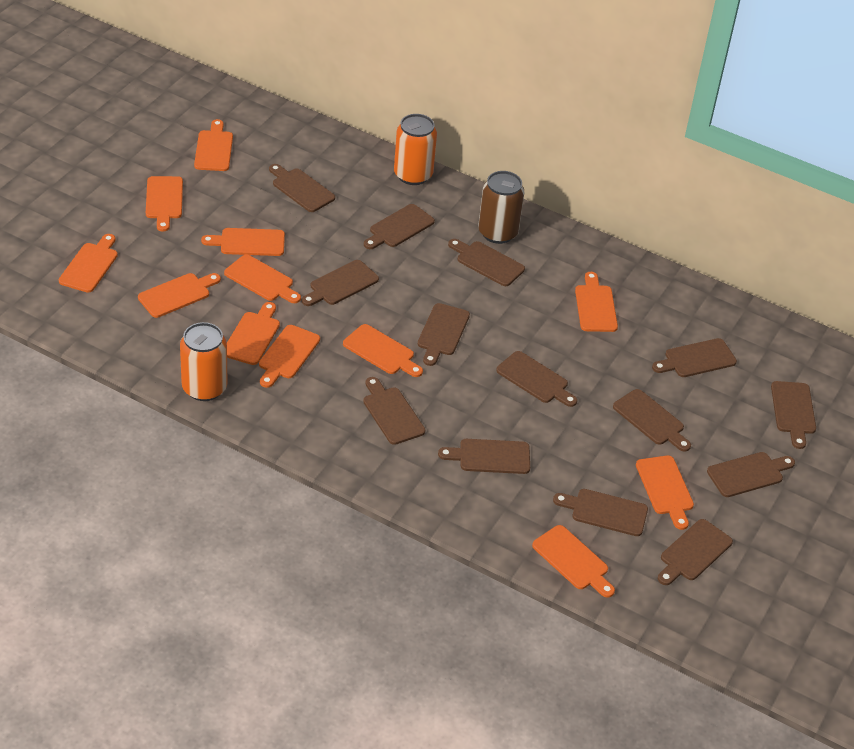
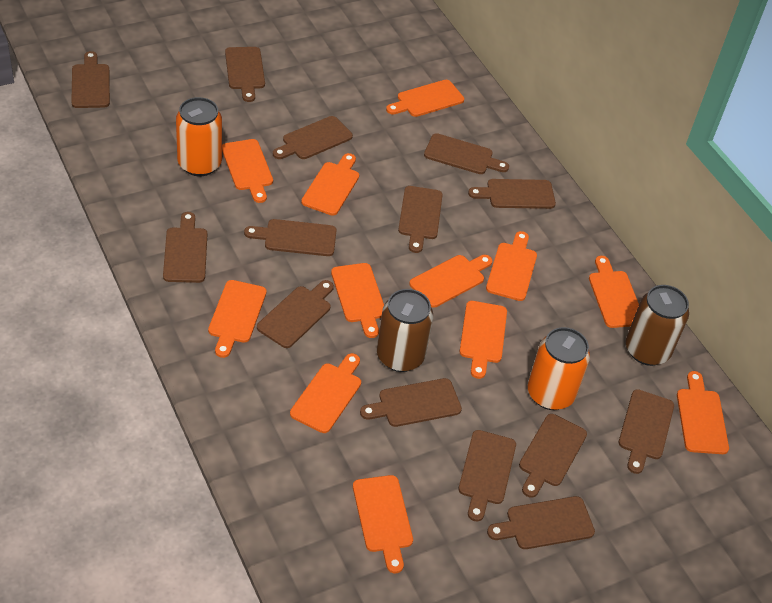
brown can: 1 -> 2

